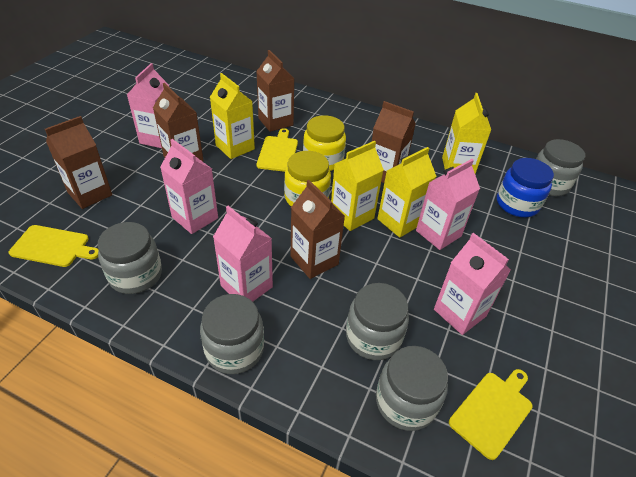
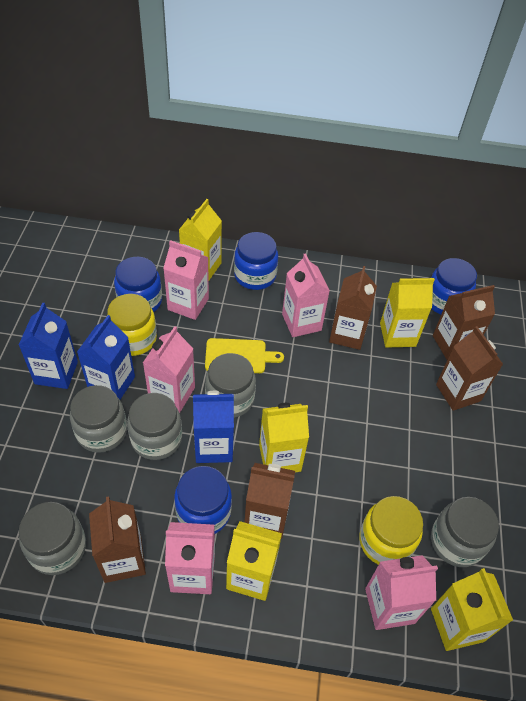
blue carton: 0 -> 3
blue jar: 1 -> 4
yellow carton: 4 -> 5
yellow cutting board: 3 -> 1

